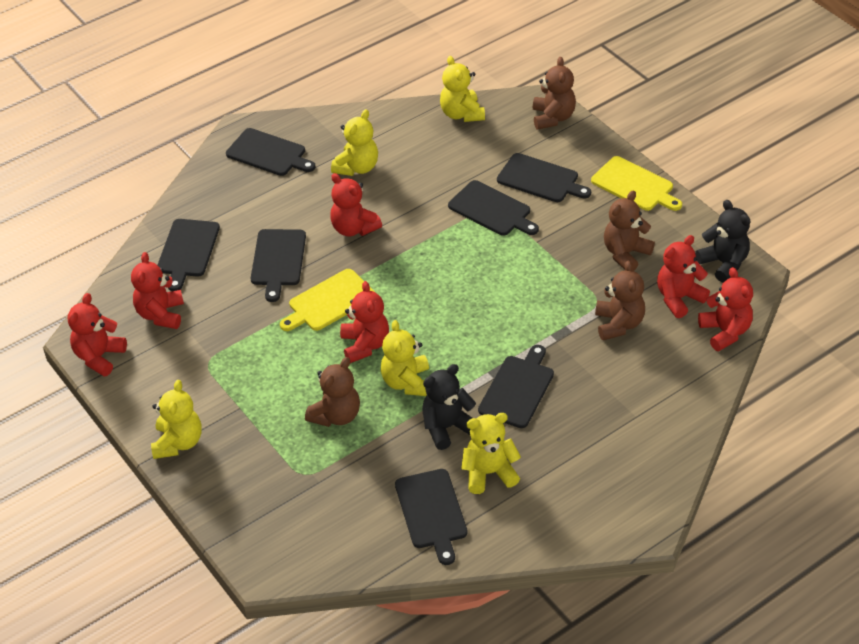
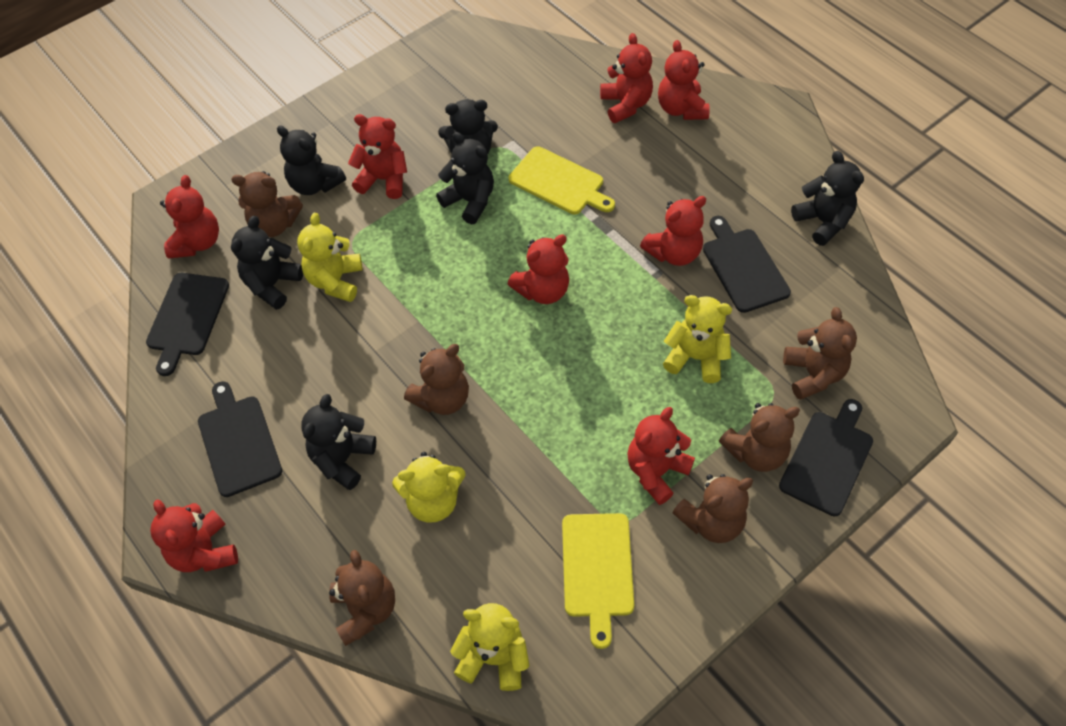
black cutting board: 7 -> 4
black teddy bear: 2 -> 6
brown teddy bear: 4 -> 6
red teddy bear: 6 -> 8
yellow teddy bear: 5 -> 4

